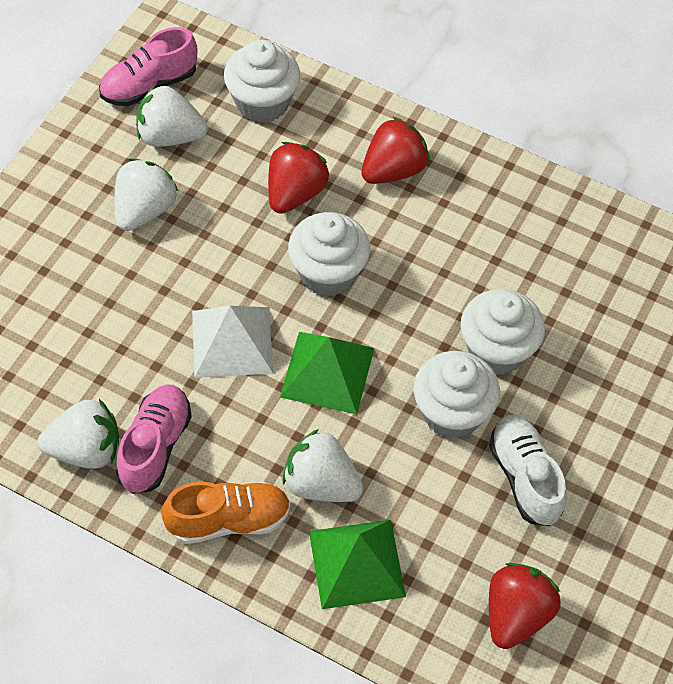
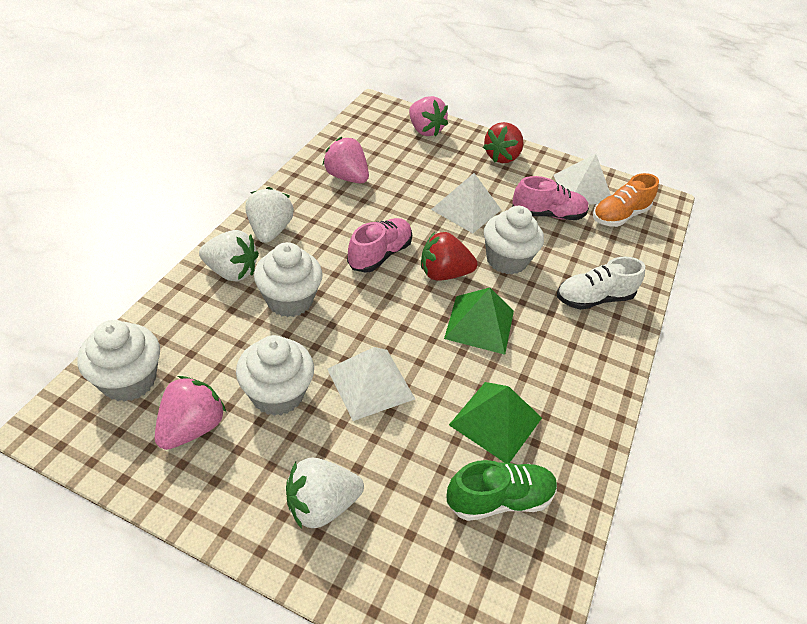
green shoe: 0 -> 1
pink strawberry: 0 -> 3
red strawberry: 3 -> 2
white pyramid: 1 -> 3
white strawberry: 4 -> 3

